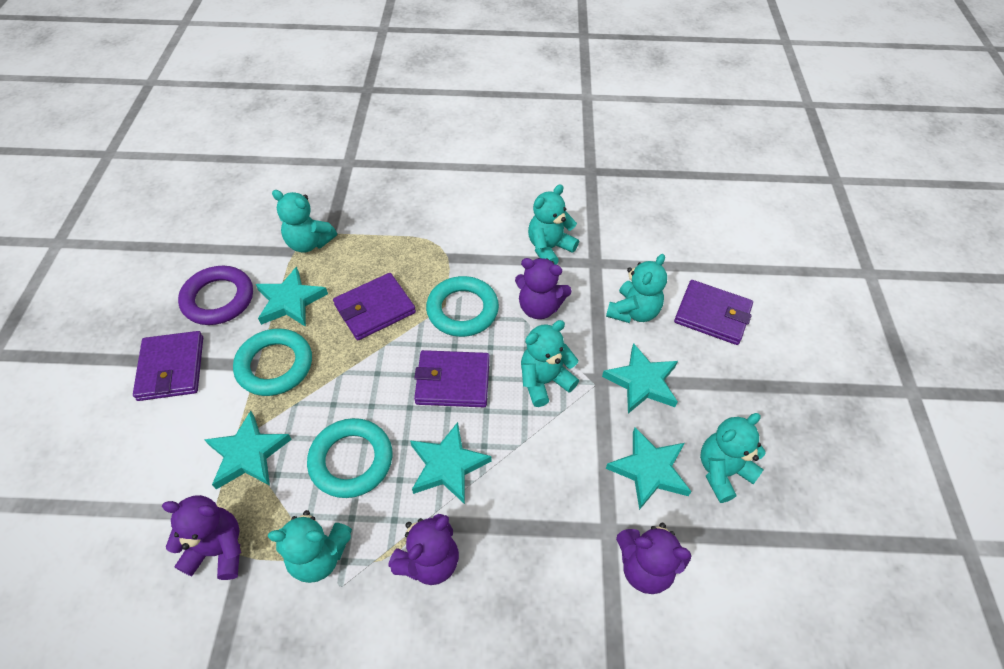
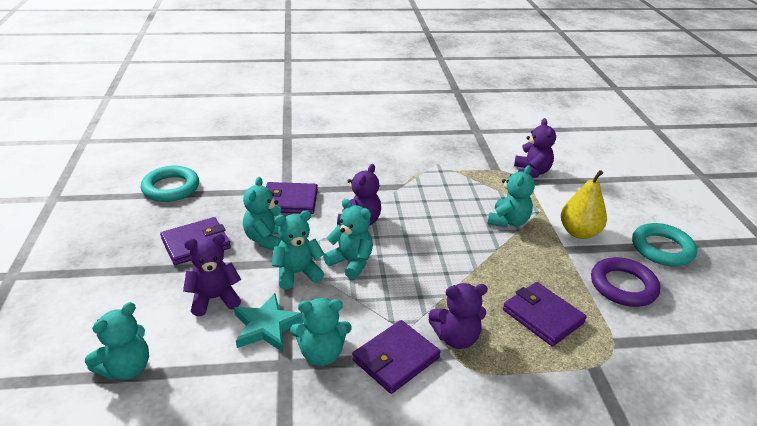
turquoise ring: 3 -> 2
turquoise star: 5 -> 1
yellow pear: 0 -> 1

